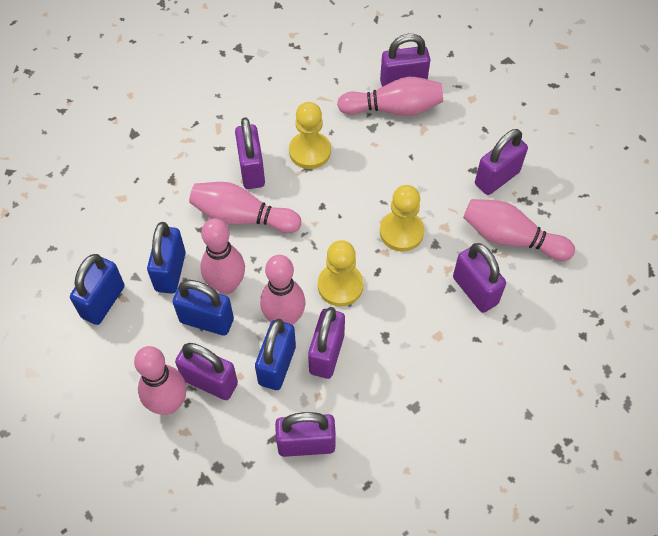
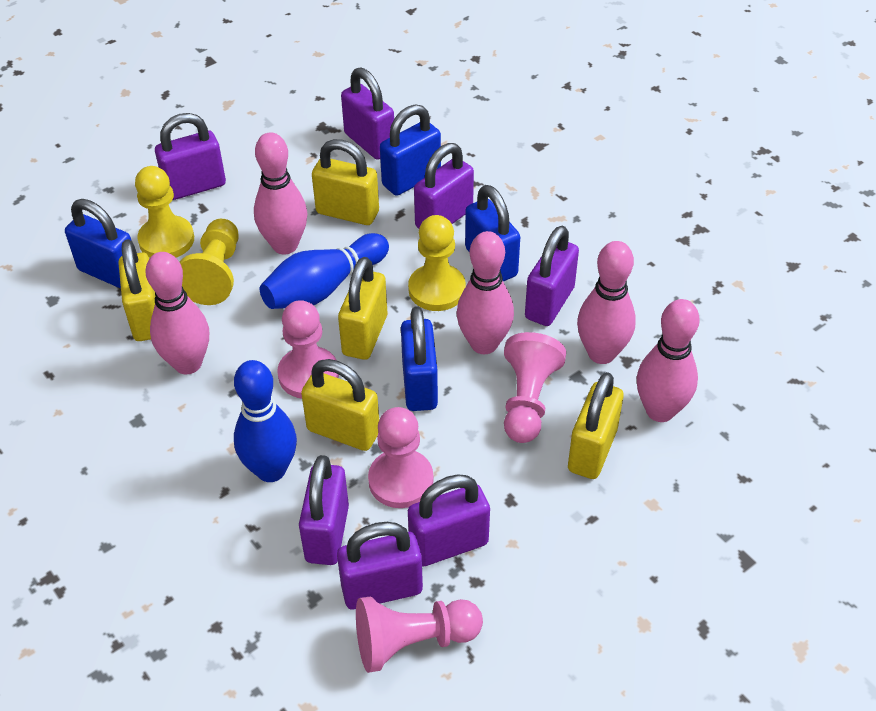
blue bowling pin: 0 -> 2
pink bowling pin: 6 -> 5
pink pawn: 0 -> 4
yellow padlock: 0 -> 5

